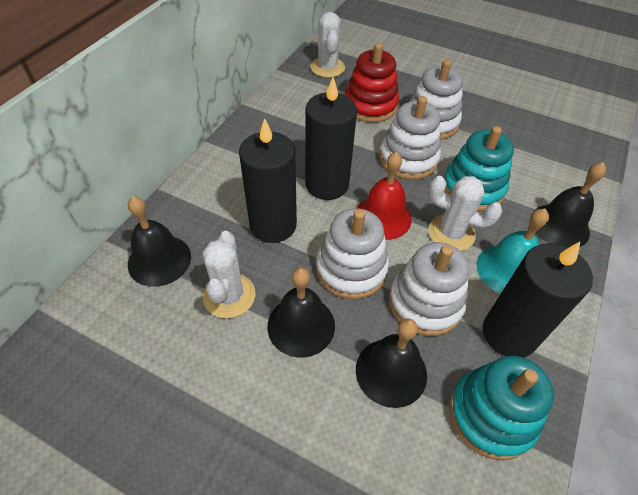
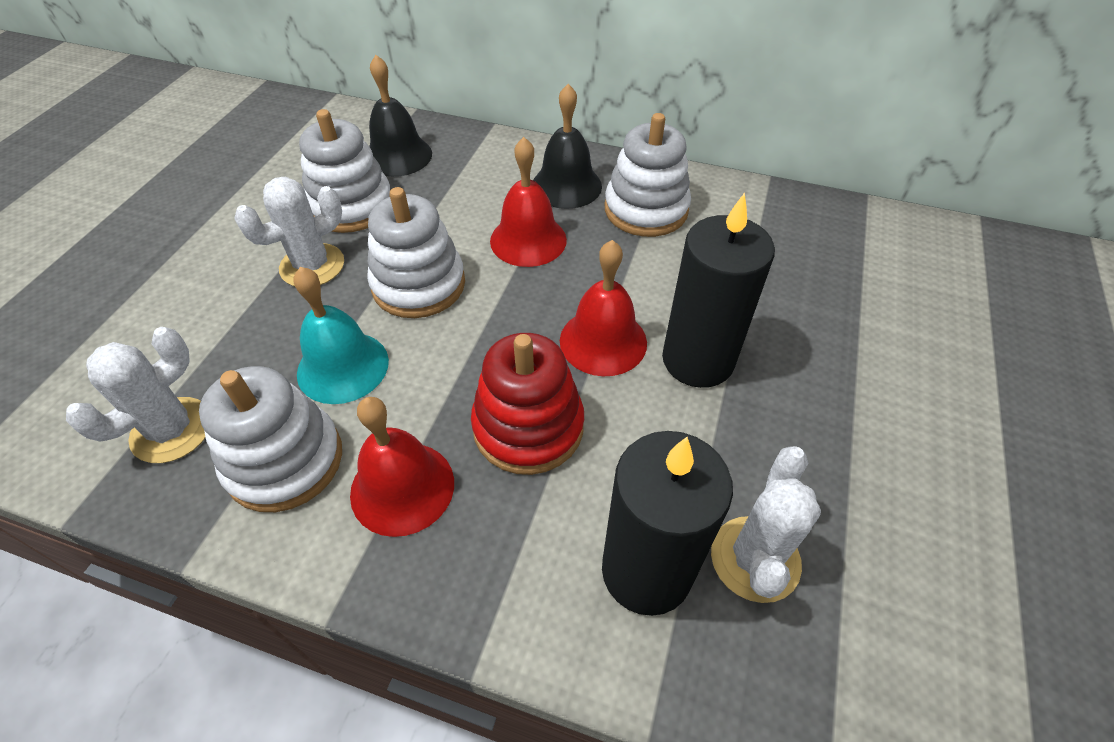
black bell: 4 -> 2
black candle: 3 -> 2
red bell: 1 -> 3
turquoise stacking toy: 2 -> 0

